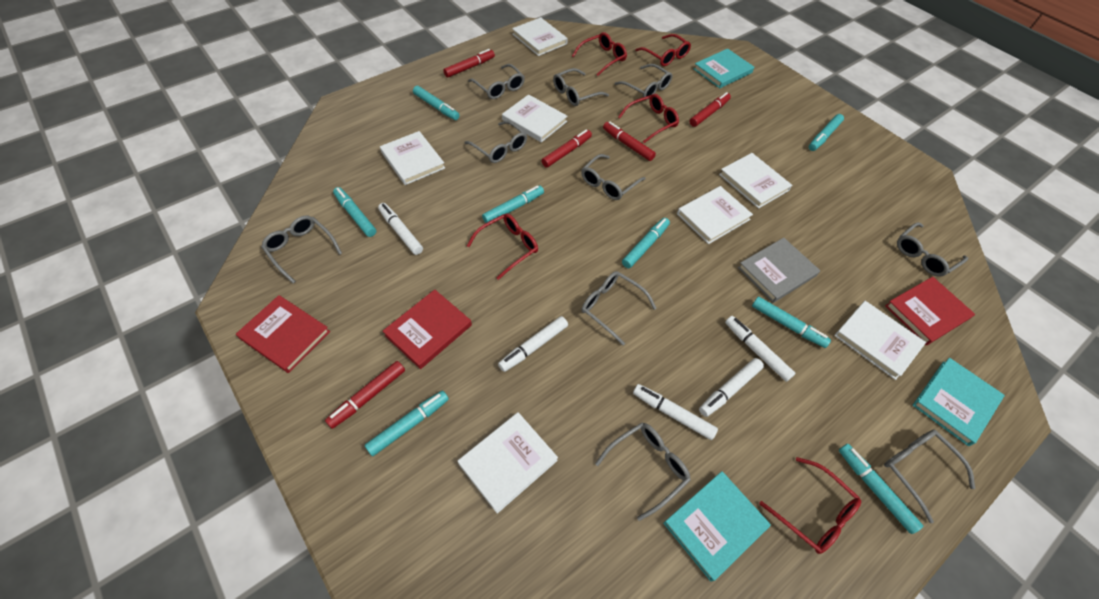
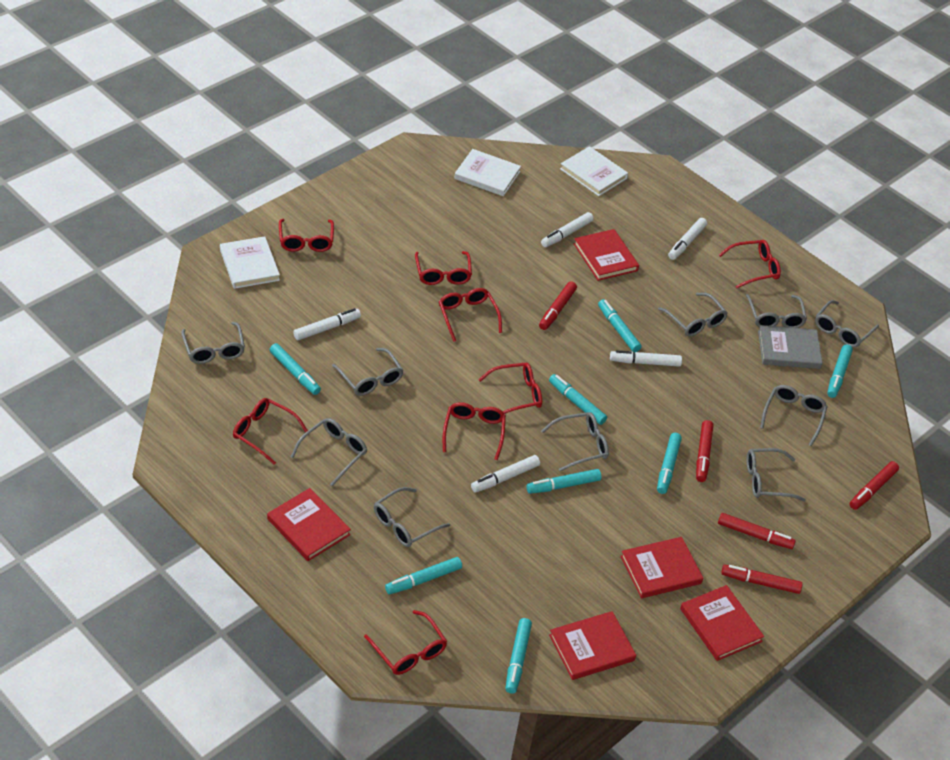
red book: 3 -> 5
red glasses: 5 -> 8
turquoise book: 3 -> 0
white book: 7 -> 3

